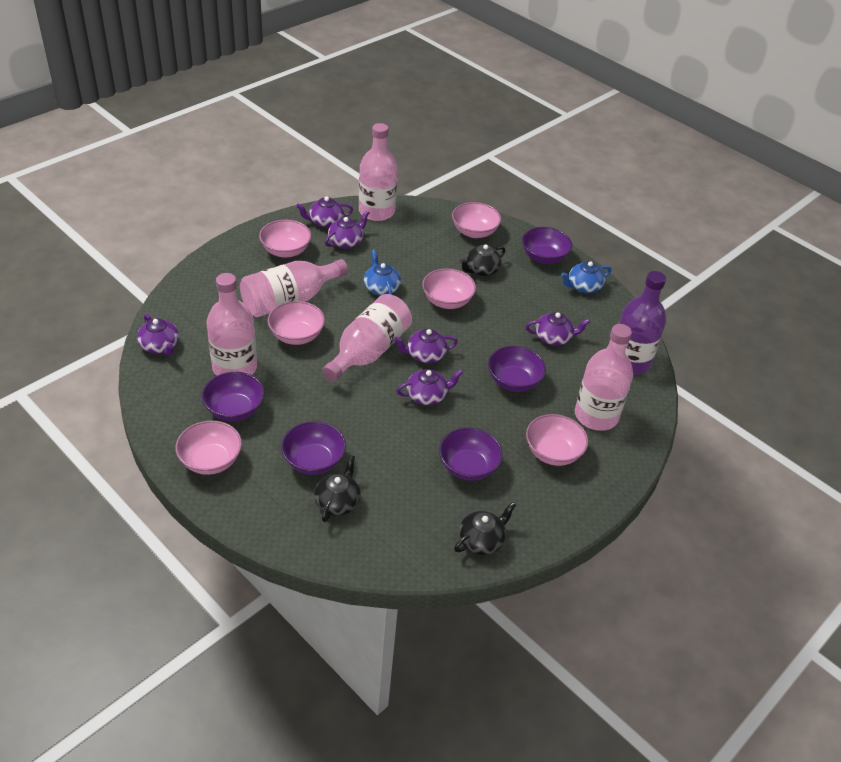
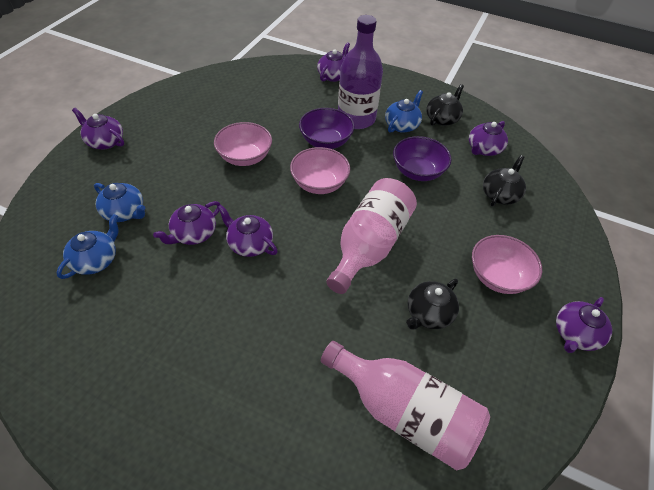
blue teapot: 2 -> 3
pink bottle: 5 -> 2
pink bowl: 6 -> 3
purple bowl: 5 -> 2

